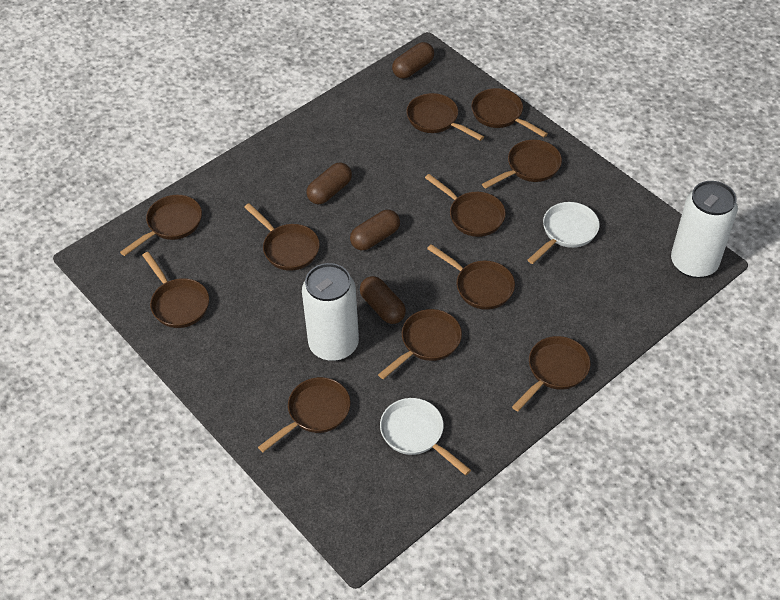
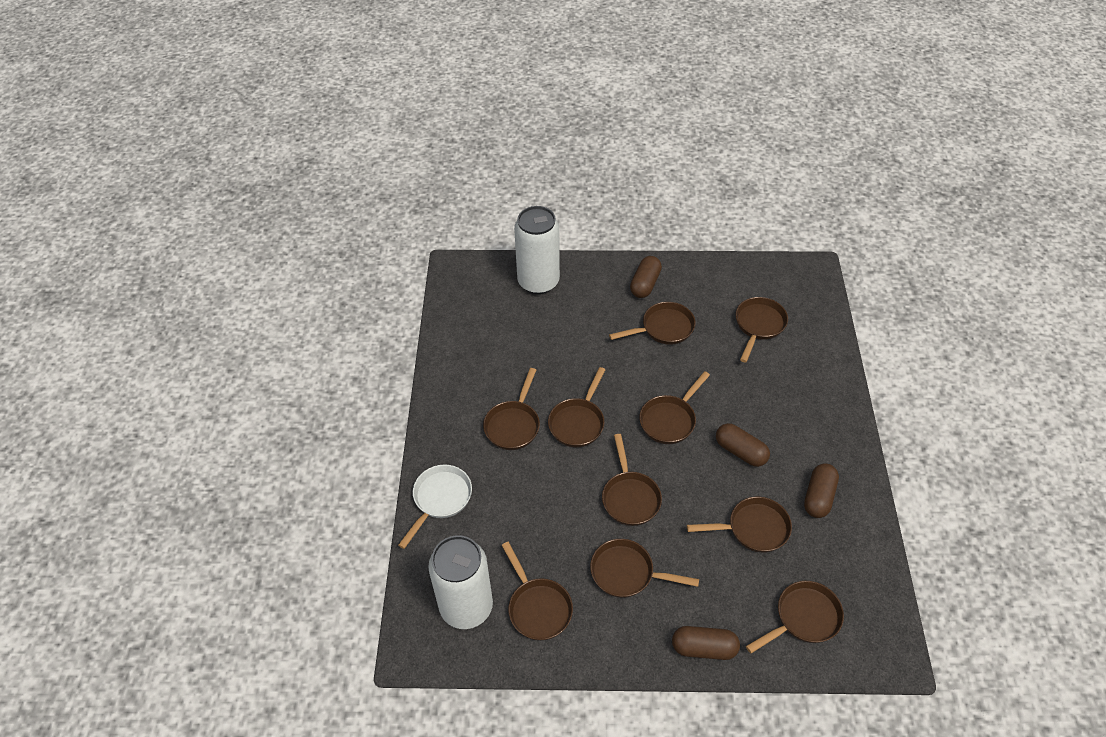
brown pan: 11 -> 10
white pan: 2 -> 1

